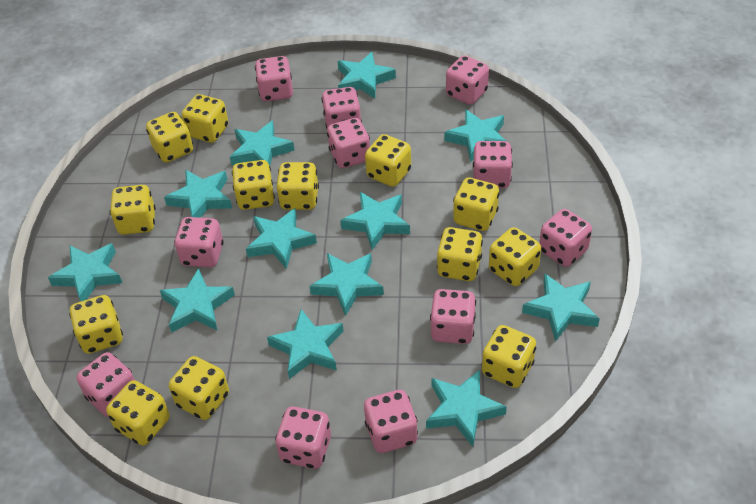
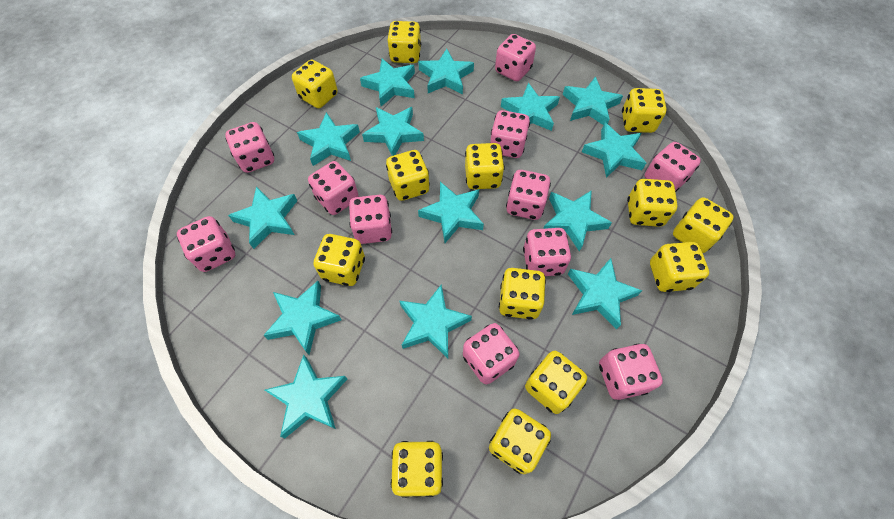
turquoise star: 12 -> 14

